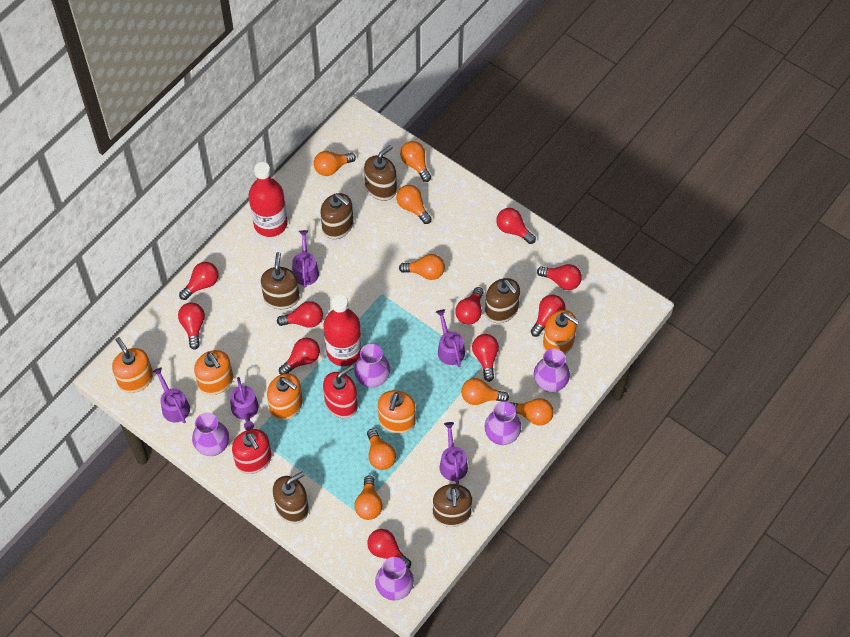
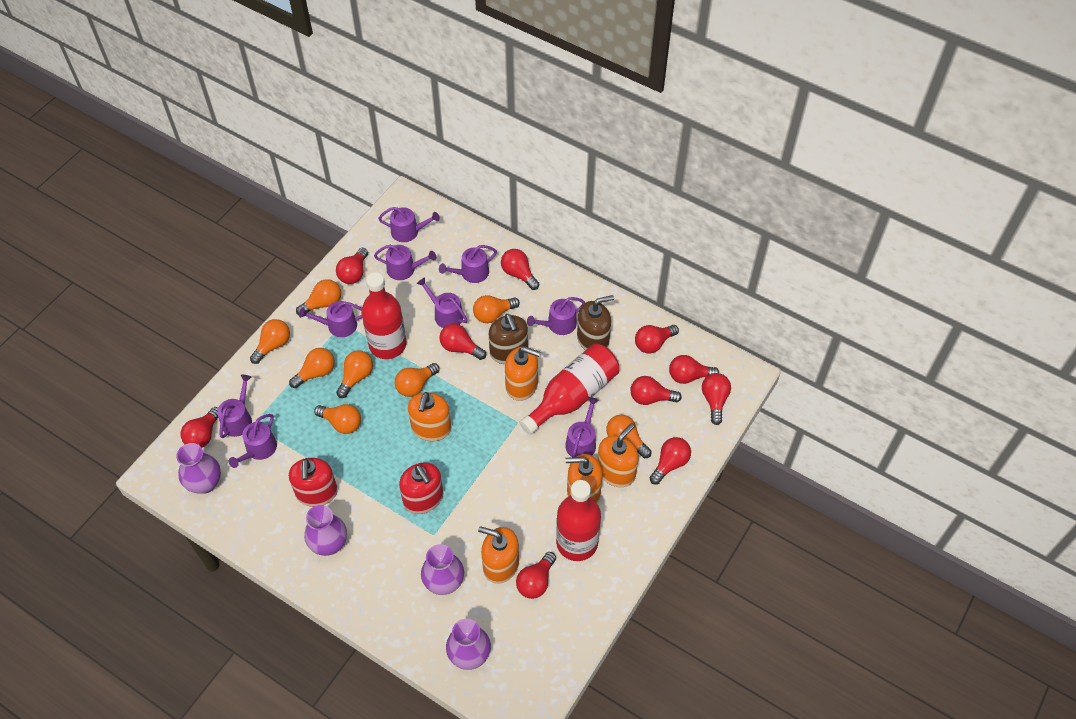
brown soap dispenser: 6 -> 2
purple vase: 5 -> 4
purple watering can: 5 -> 9
red bottle: 2 -> 3

